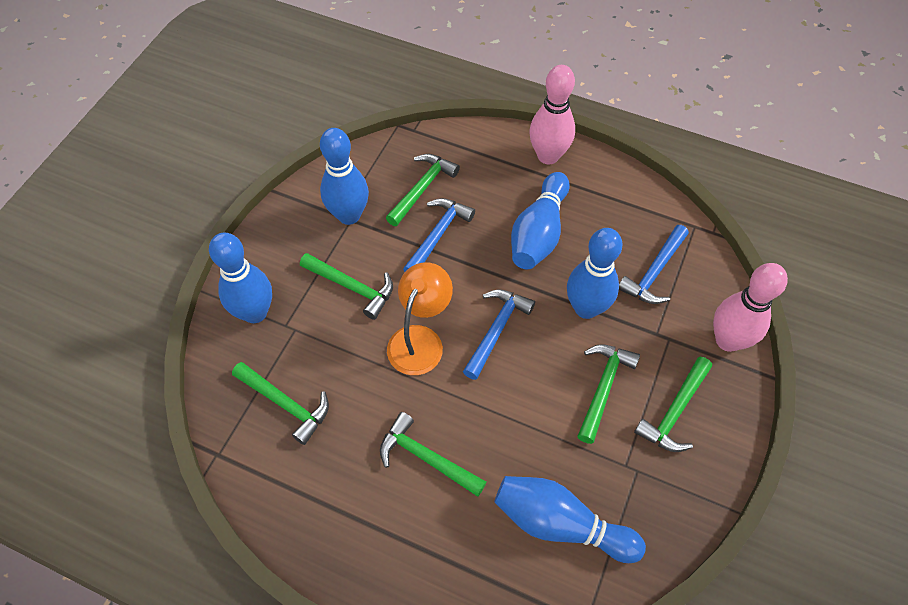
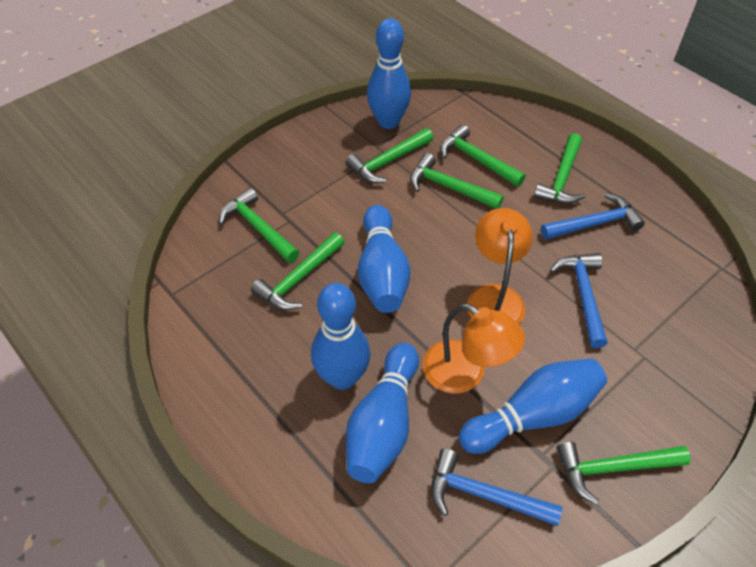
green hammer: 6 -> 7
orange lamp: 1 -> 2
pink bowling pin: 2 -> 0

